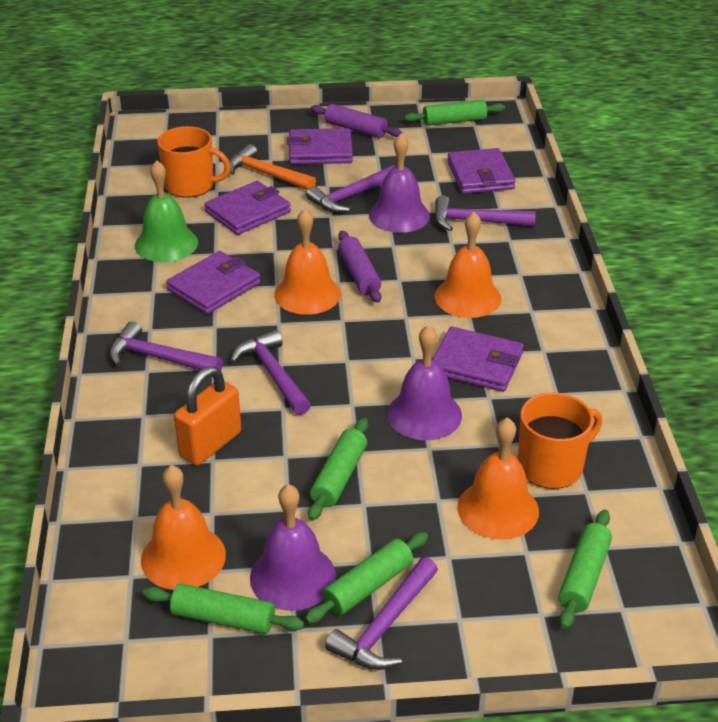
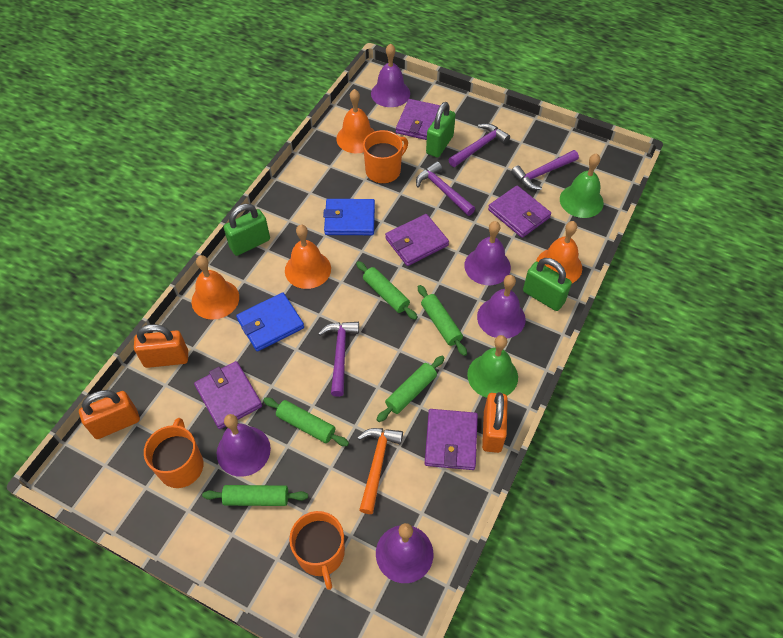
blue wallet: 0 -> 2
green bell: 1 -> 2
green padlock: 0 -> 3
orange mug: 2 -> 3
orange padlock: 1 -> 3
purple bell: 3 -> 5
purple hammer: 5 -> 4
purple rolling pin: 2 -> 0

